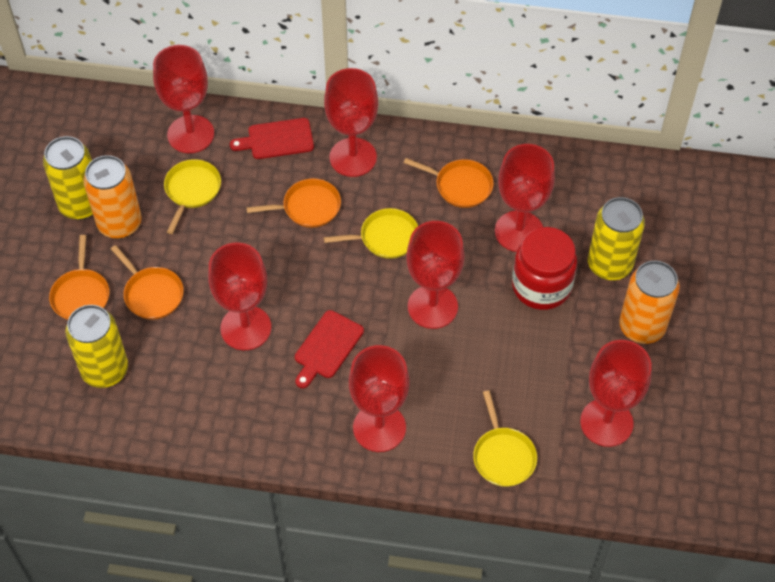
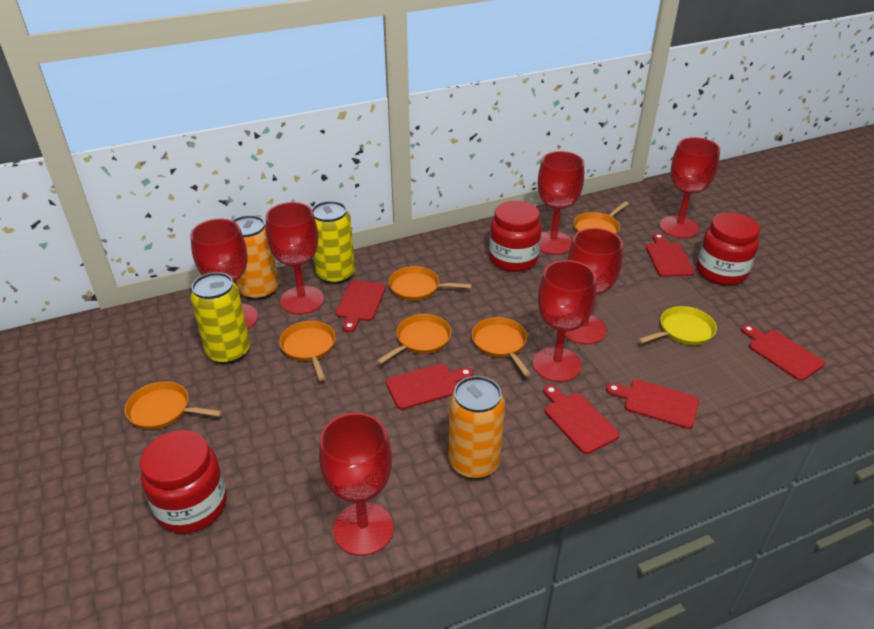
orange pan: 4 -> 6
red cutting board: 2 -> 6
red jar: 1 -> 3
yellow can: 3 -> 2
yellow pan: 3 -> 1

